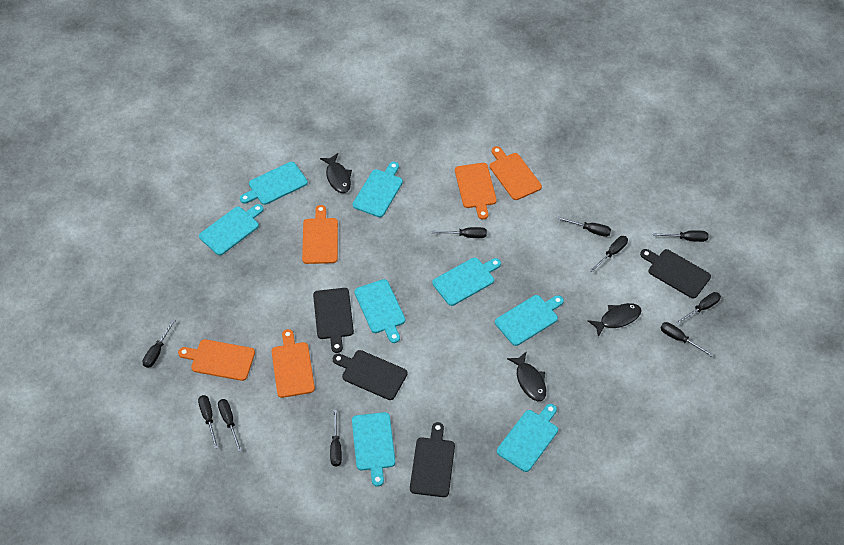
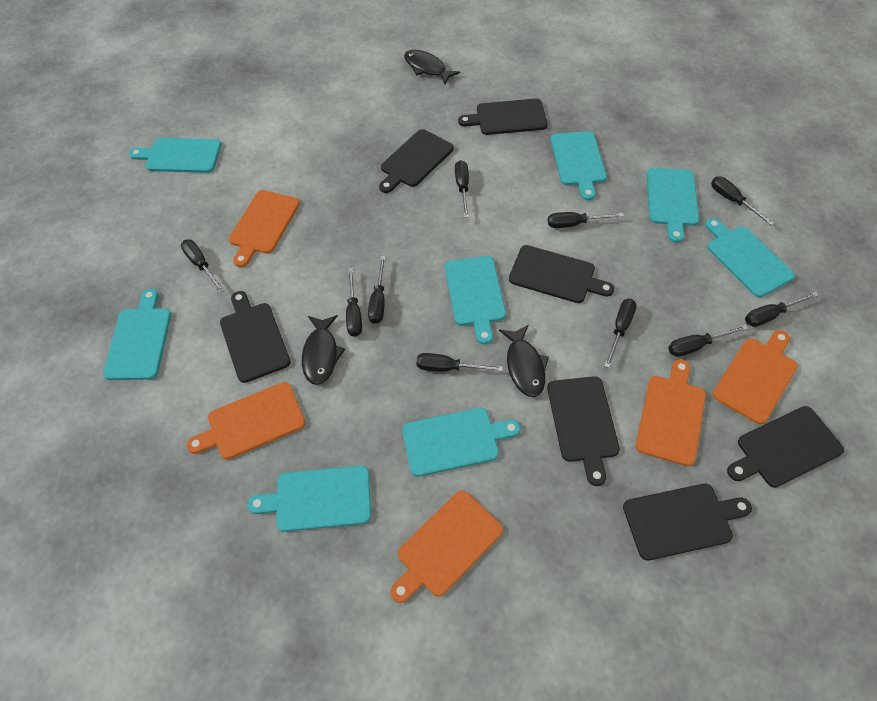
black cutting board: 4 -> 7

